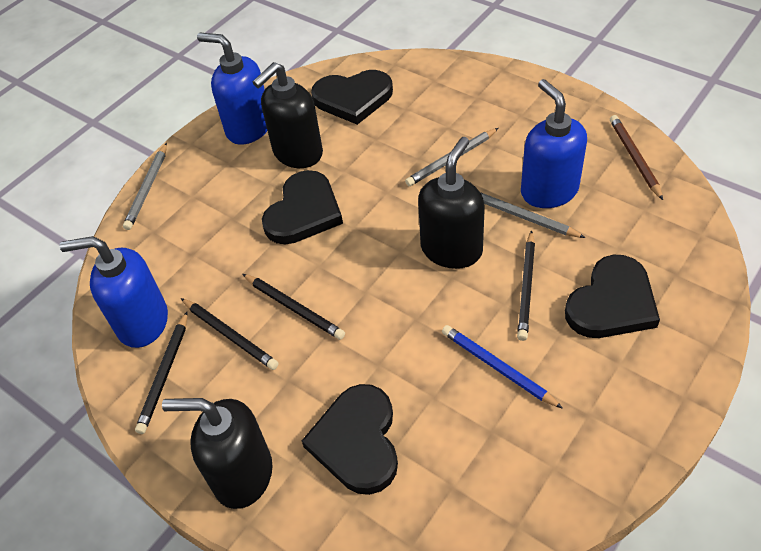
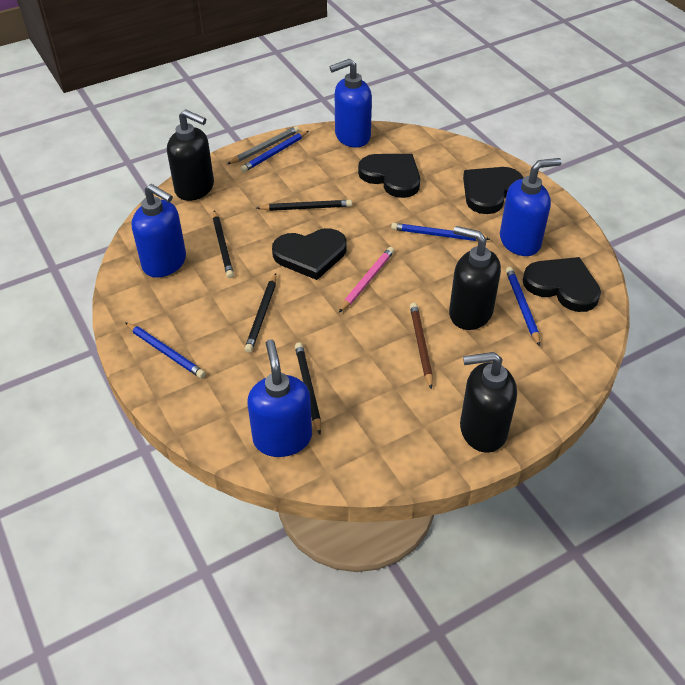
blue pencil: 1 -> 4
blue soap dispenser: 3 -> 4
grey pencil: 3 -> 1
pink pencil: 0 -> 1

